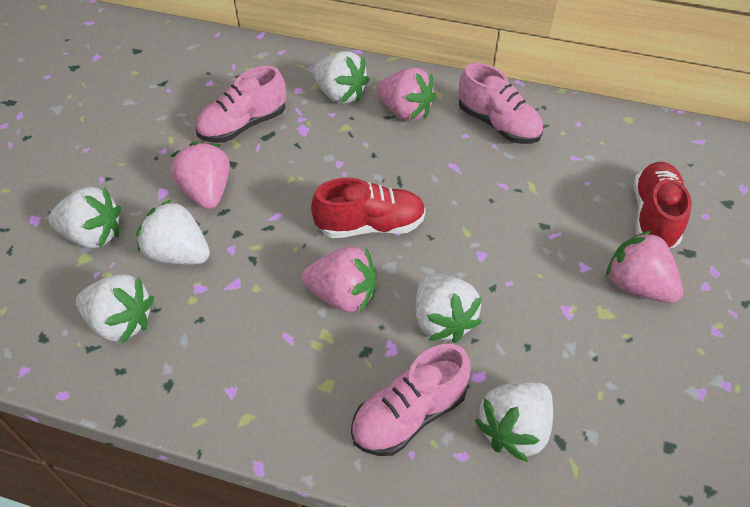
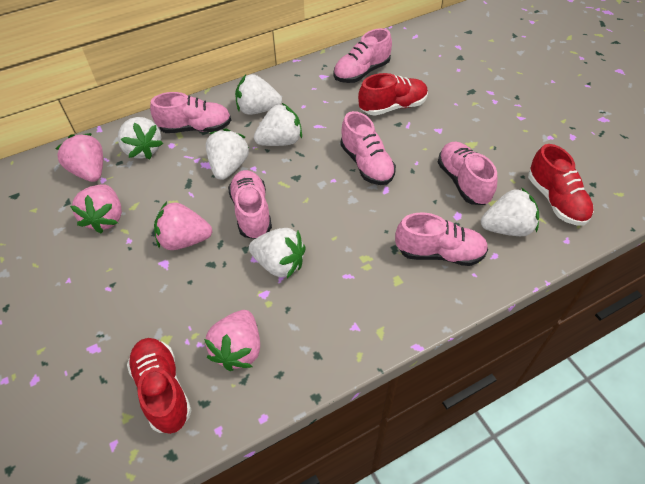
pink shoe: 3 -> 6
red shoe: 2 -> 3

